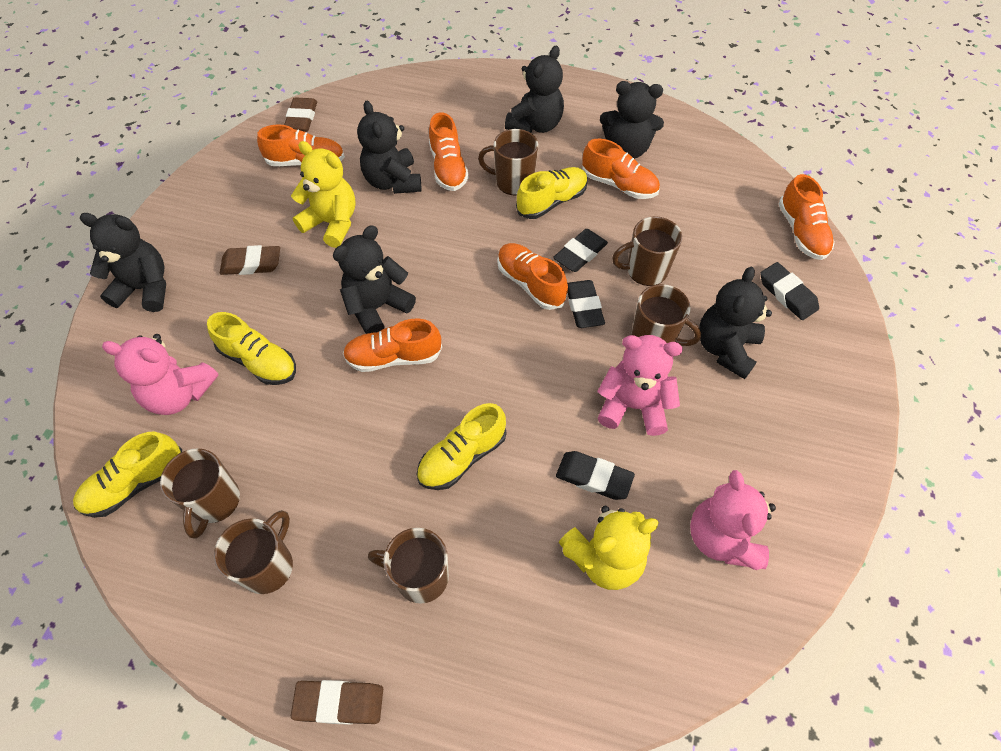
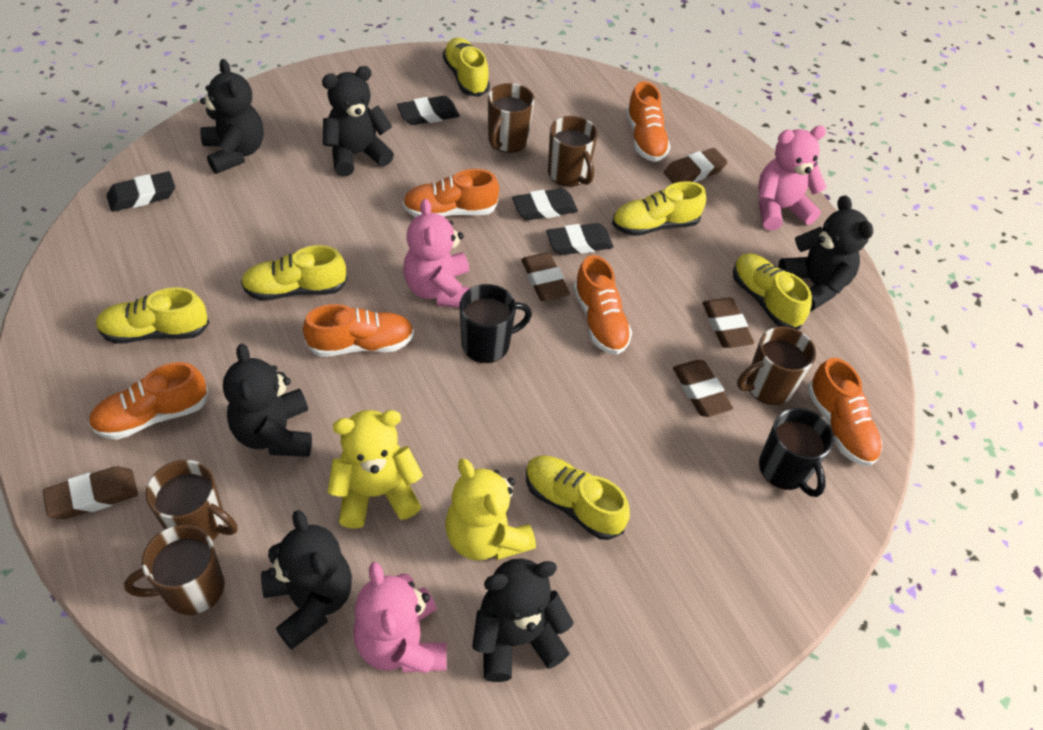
black mug: 0 -> 2
brown eraser: 3 -> 5
brown mug: 6 -> 5
yellow shoe: 4 -> 6

